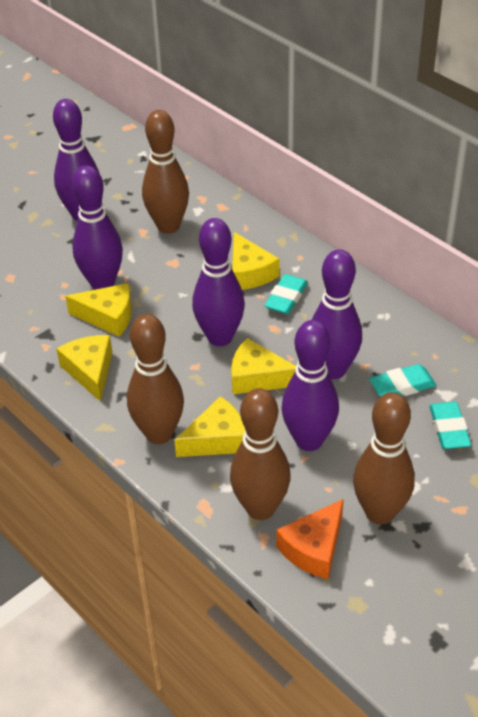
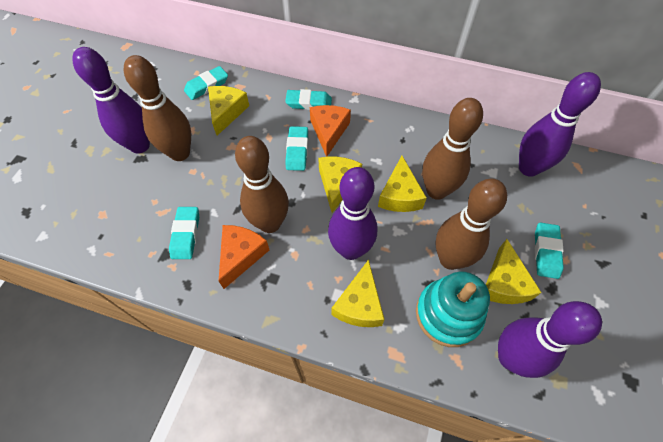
orange cheese: 1 -> 2
purple bowling pin: 5 -> 4
turquoise eraser: 3 -> 5
turquoise stacking toy: 0 -> 1

